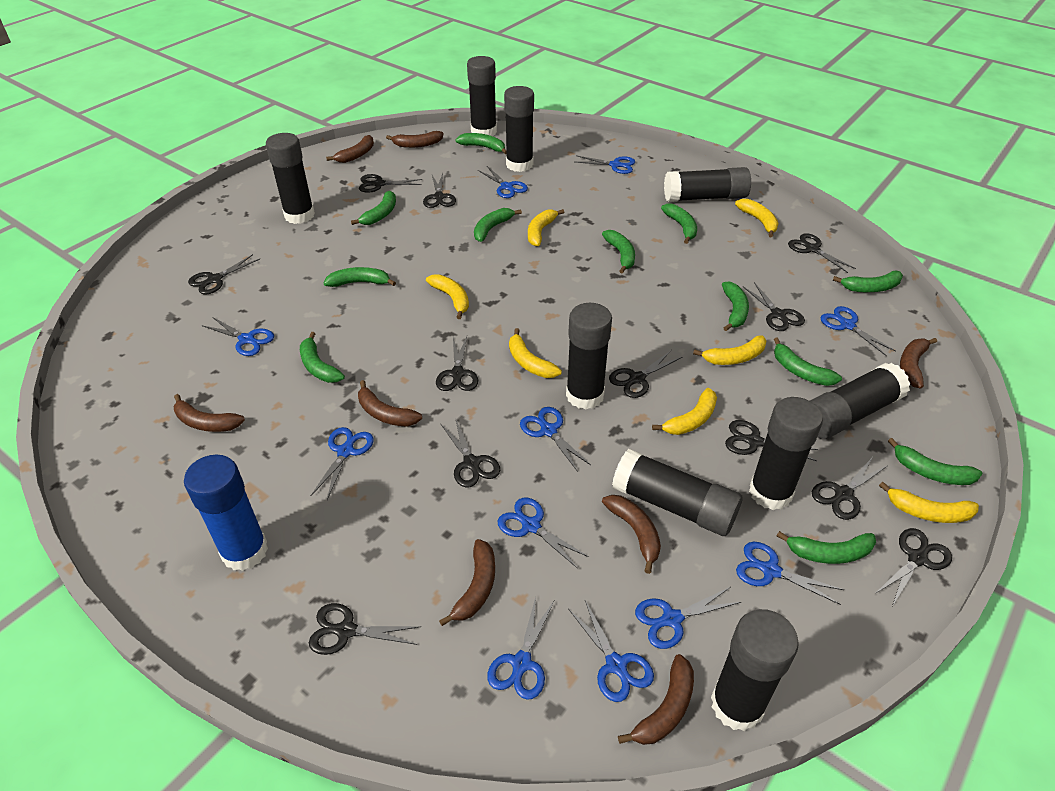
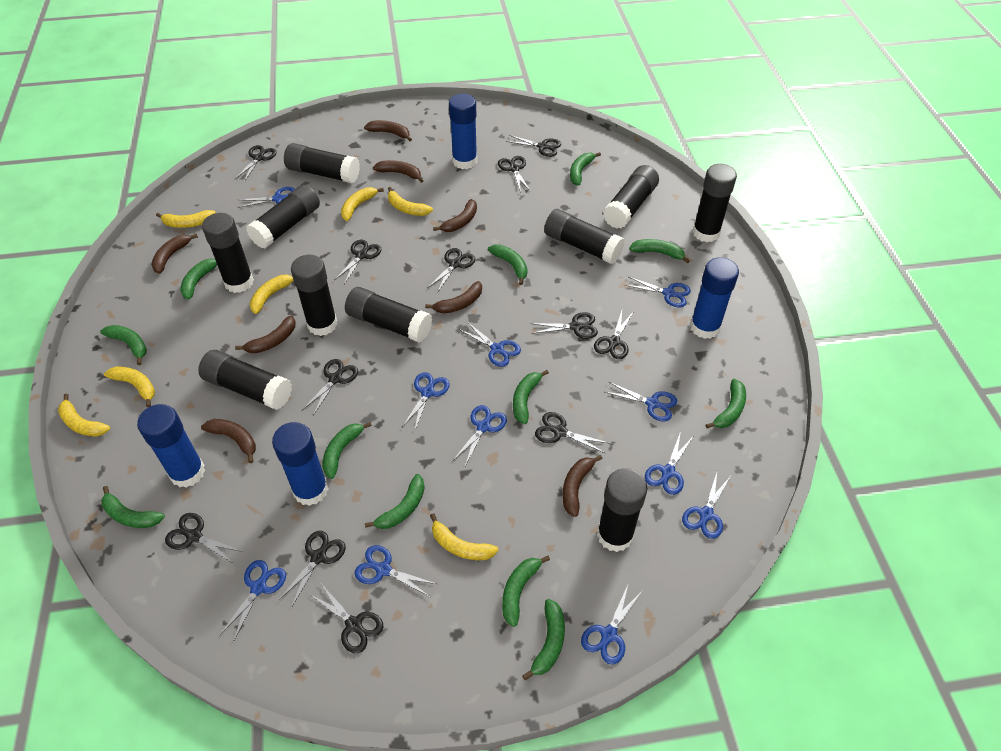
black glue stick: 9 -> 10
blue glue stick: 1 -> 4

